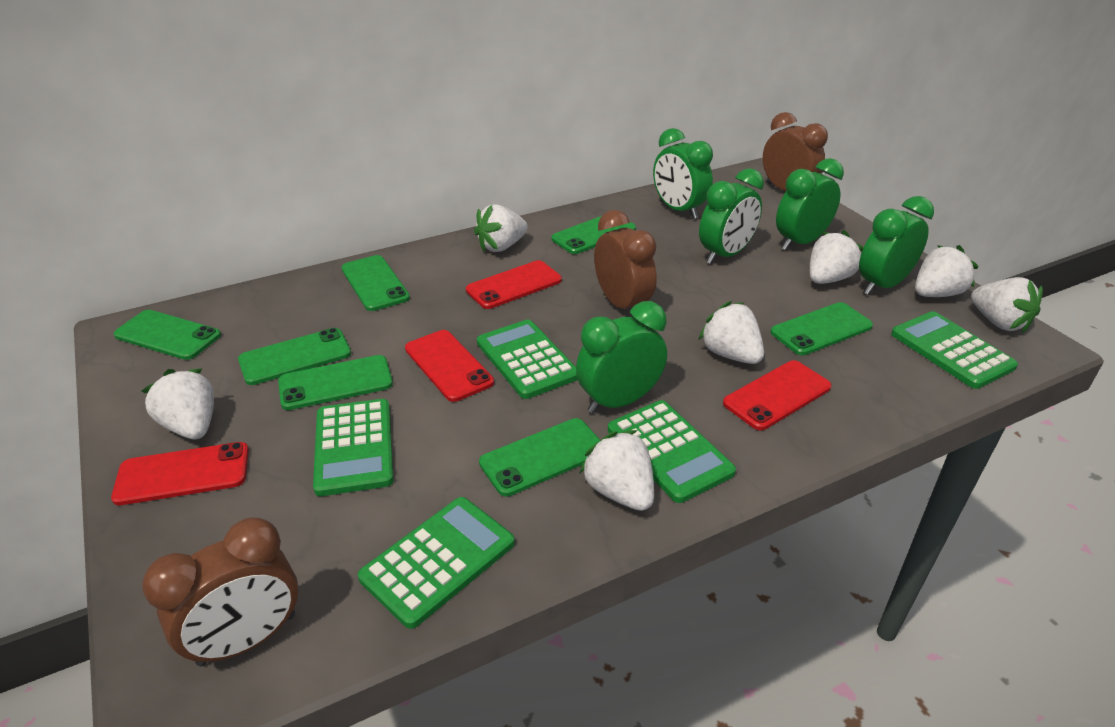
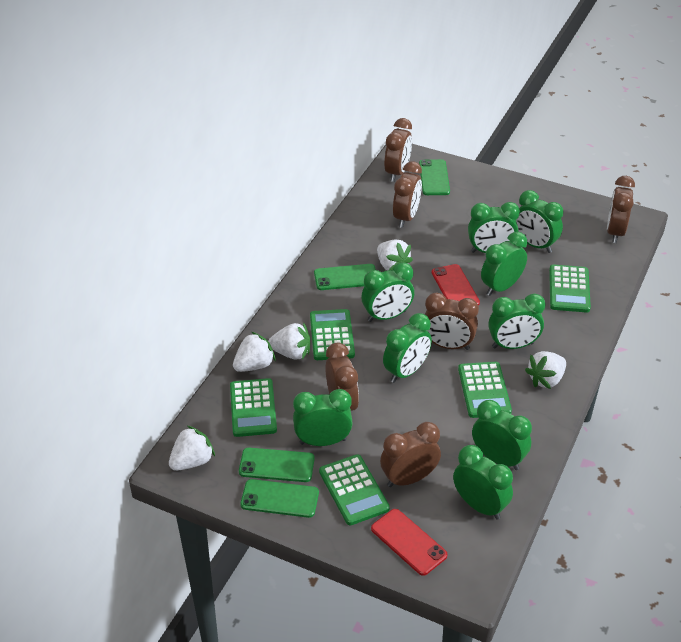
brown clock: 3 -> 6
green clock: 5 -> 9
green phone: 7 -> 4
red phone: 4 -> 2
white strawberry: 7 -> 5

